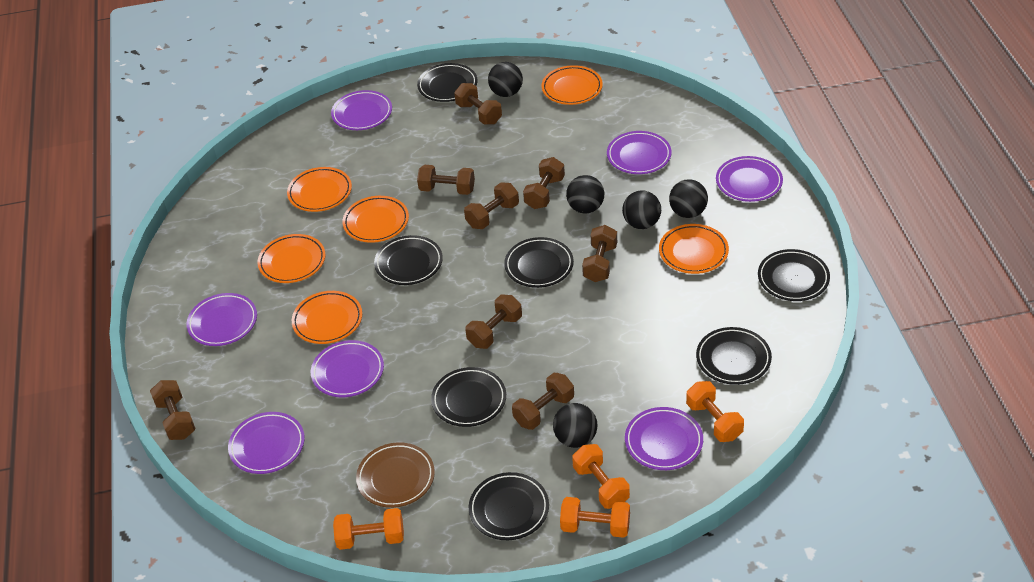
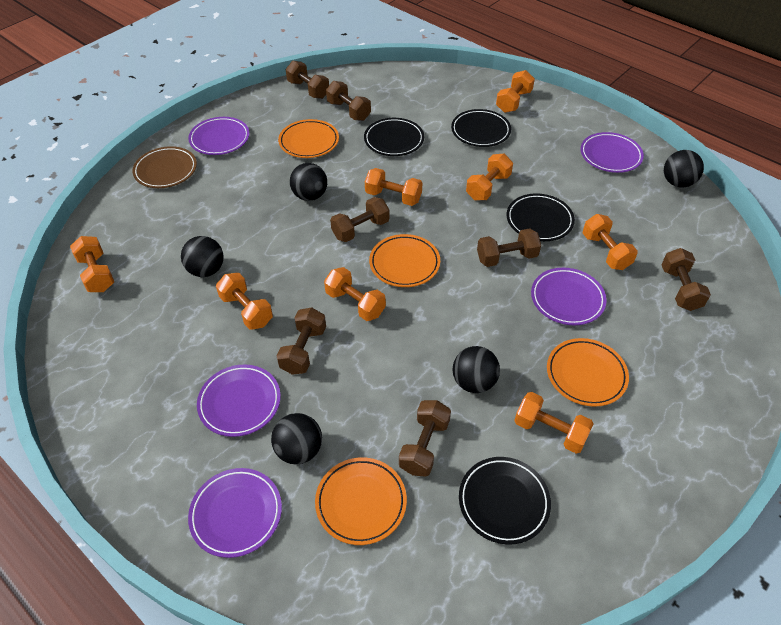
black plate: 7 -> 4
brown dumbbell: 8 -> 7
orange dumbbell: 4 -> 8
orange plate: 6 -> 4
purple plate: 7 -> 5

